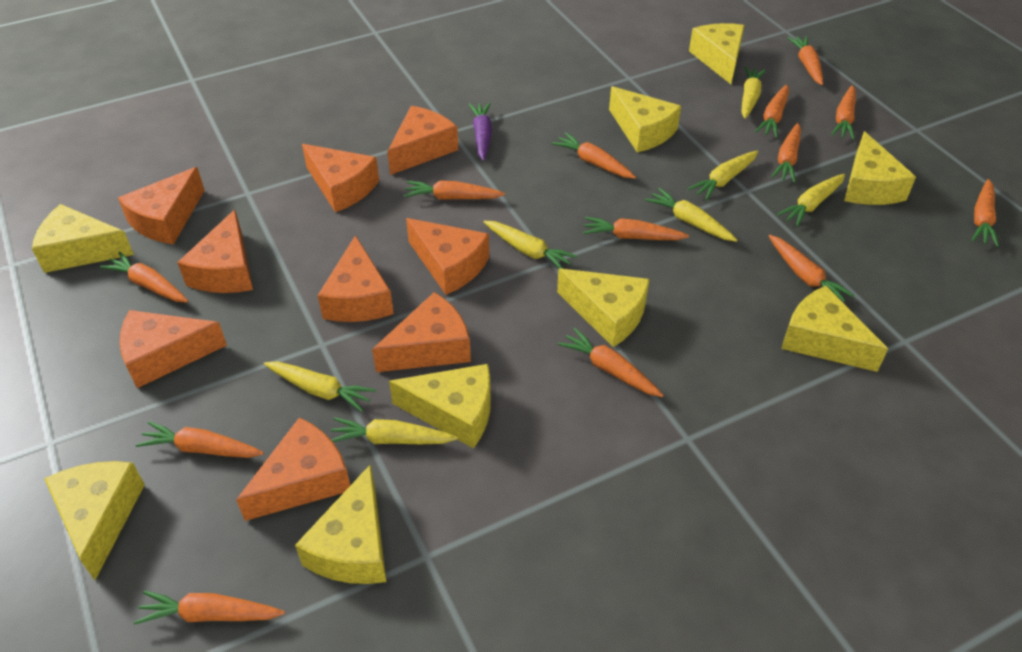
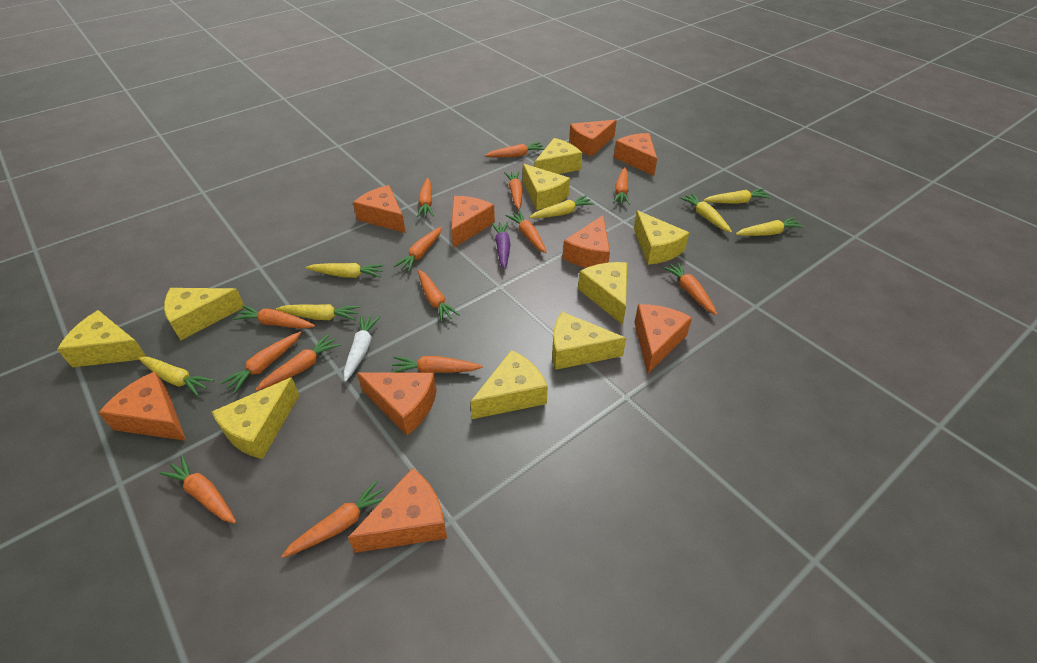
orange carrot: 13 -> 14
white carrot: 0 -> 1

